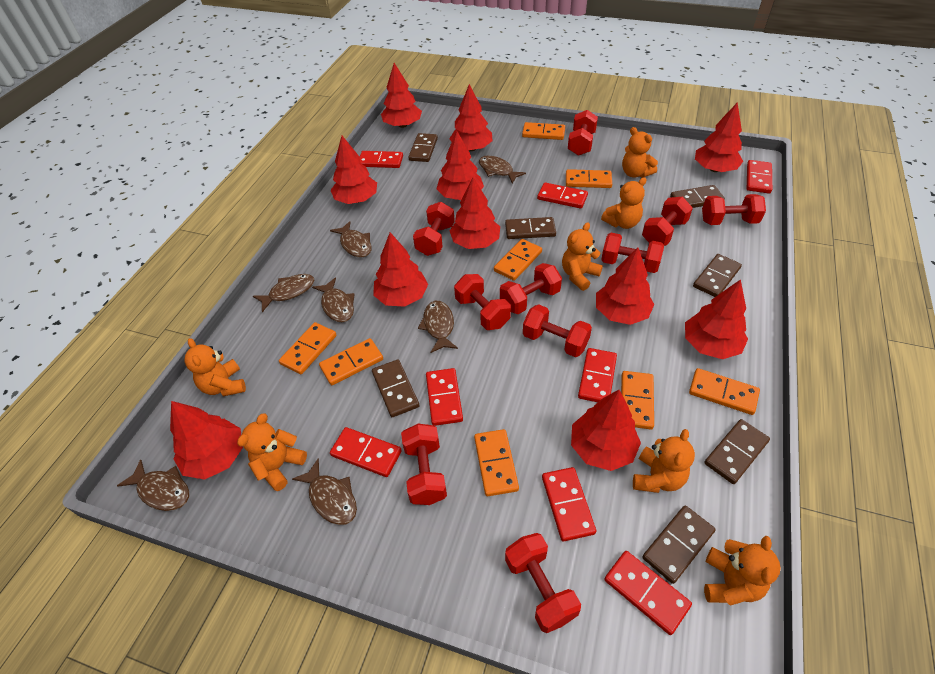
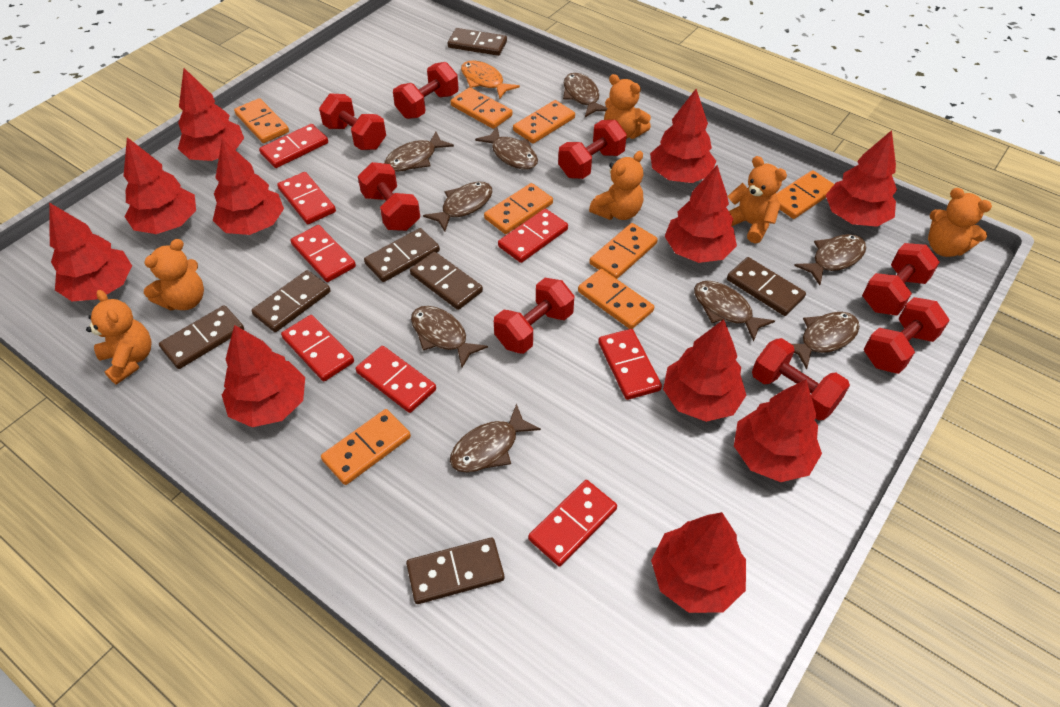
brown fish: 7 -> 9
orange fish: 0 -> 1
orange teddy bear: 7 -> 6
red dumbbell: 10 -> 8

